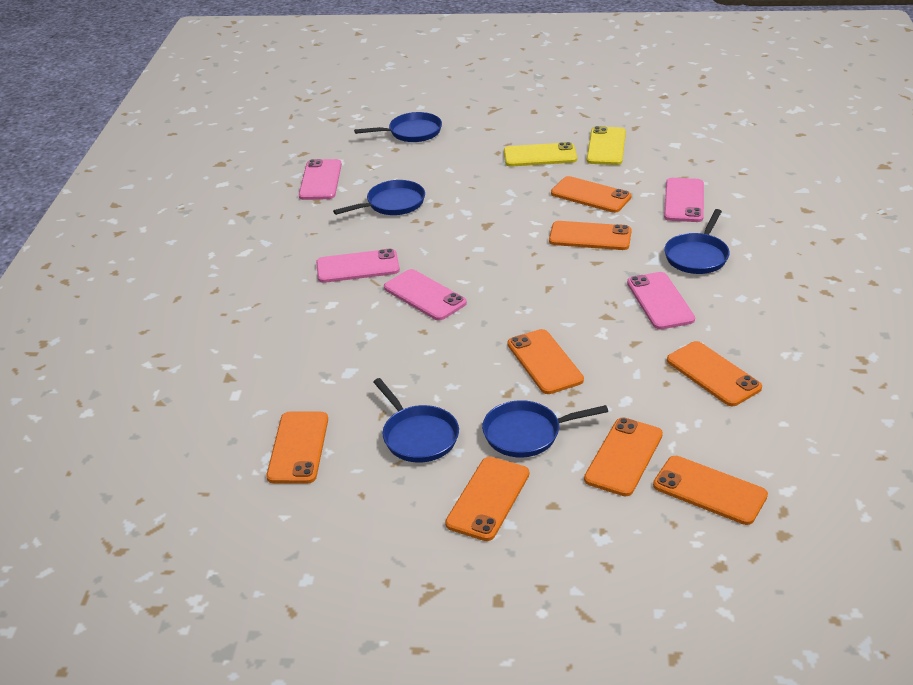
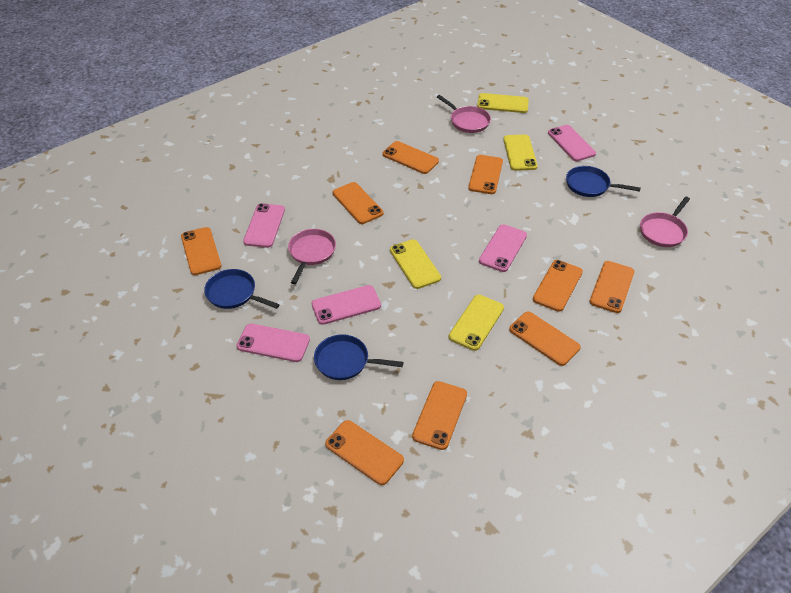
blue pan: 5 -> 3
orange phone: 8 -> 9
pink pan: 0 -> 3
yellow phone: 2 -> 4

